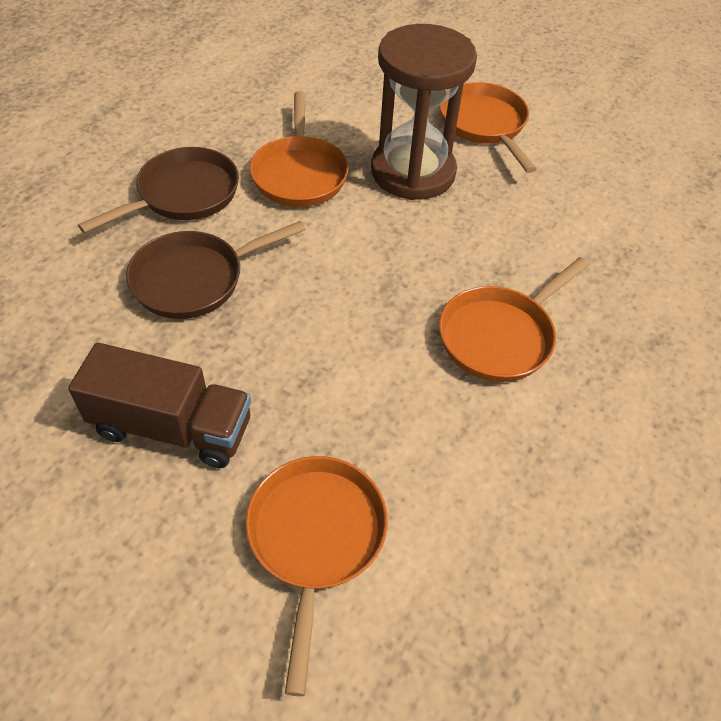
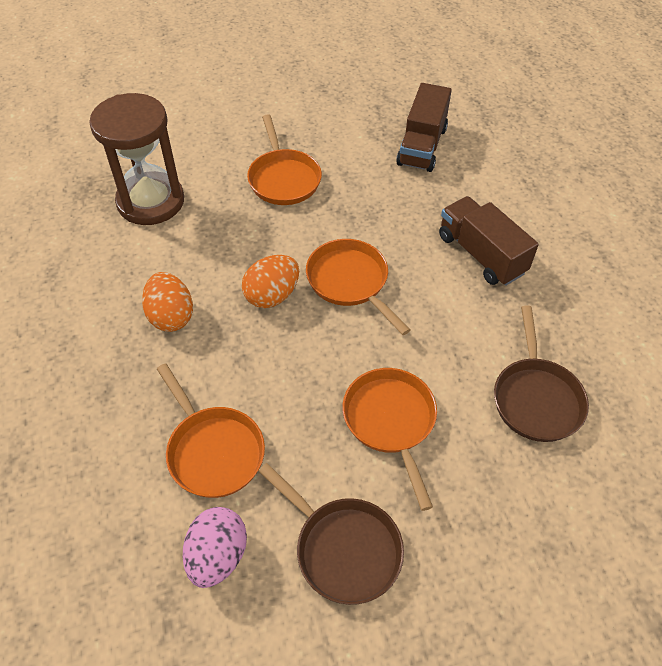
brown truck: 1 -> 2
orange egg: 0 -> 2
pink egg: 0 -> 1

